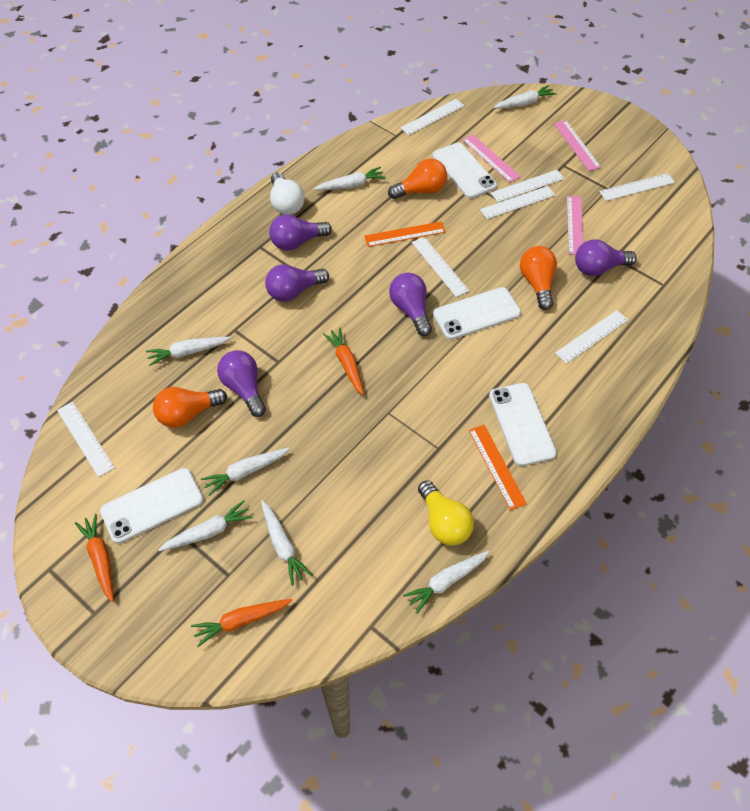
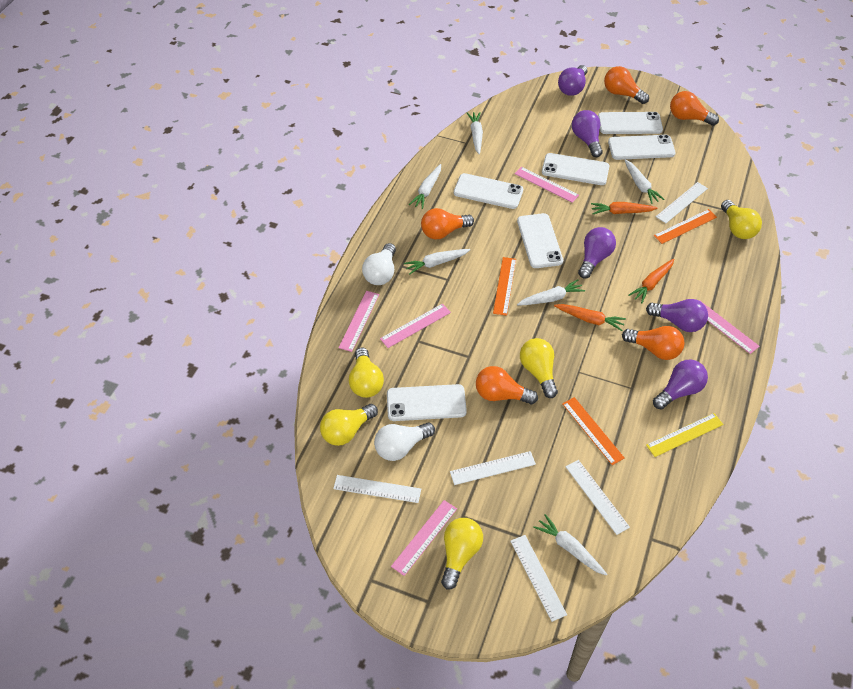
orange light bulb: 3 -> 5
orange ruler: 2 -> 3
pink ruler: 3 -> 5
white carrot: 7 -> 6
white light bulb: 1 -> 2
white phone: 4 -> 6
white ruler: 7 -> 5
yellow light bulb: 1 -> 5
yellow ruler: 0 -> 1

